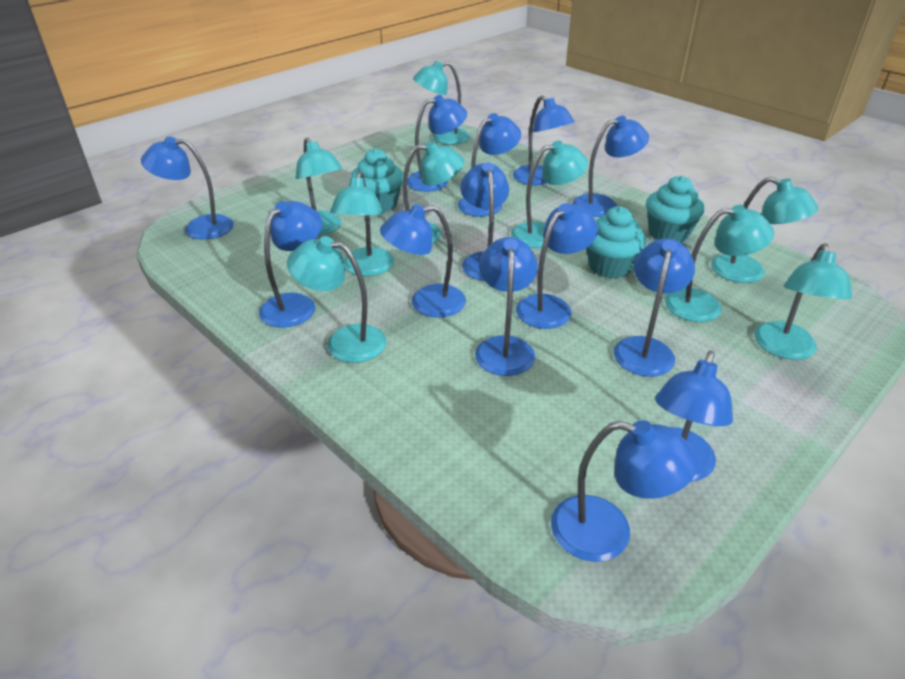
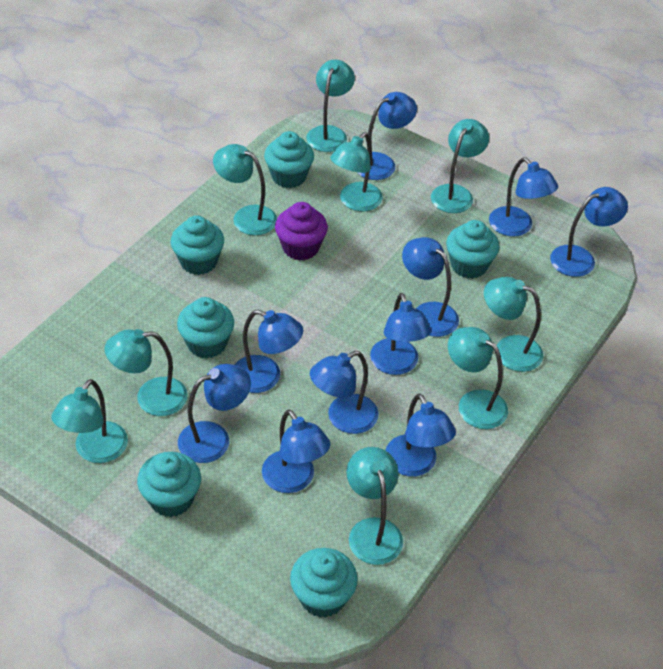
blue lamp: 13 -> 10
purple cupcake: 0 -> 1
turquoise cupcake: 3 -> 6

